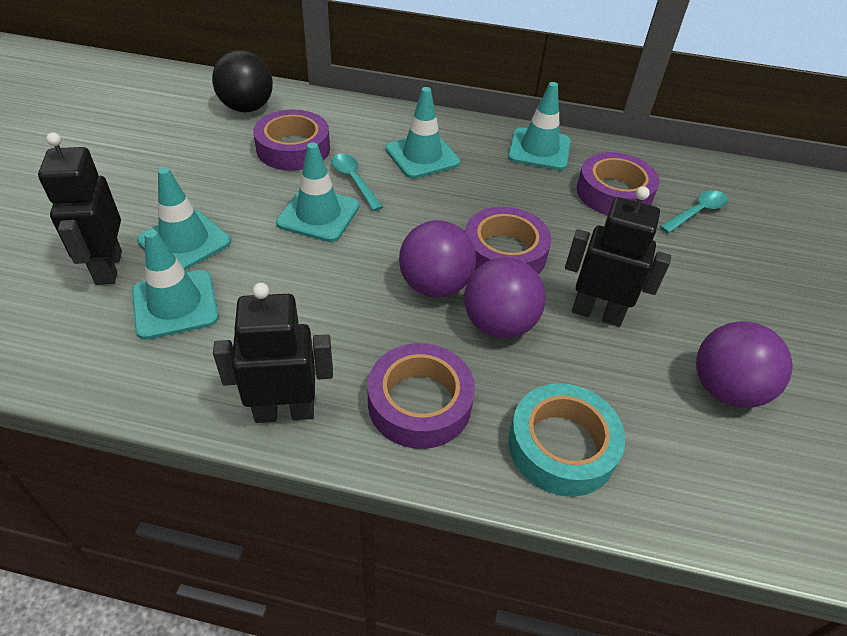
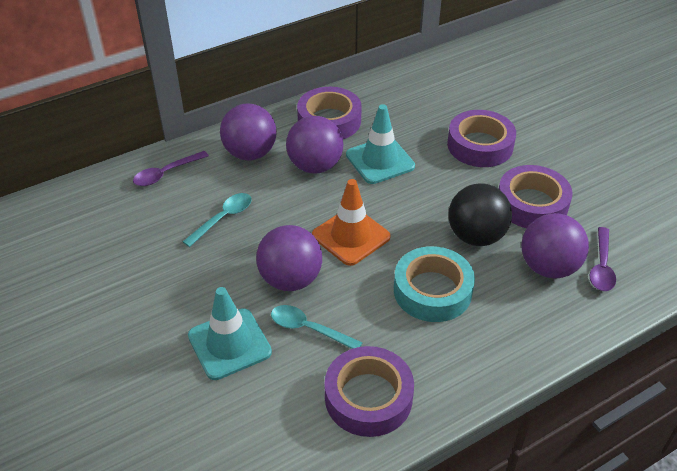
black robot: 3 -> 0
orange traffic cone: 0 -> 1
purple ball: 3 -> 4
purple spoon: 0 -> 2
turquoise traffic cone: 5 -> 2

